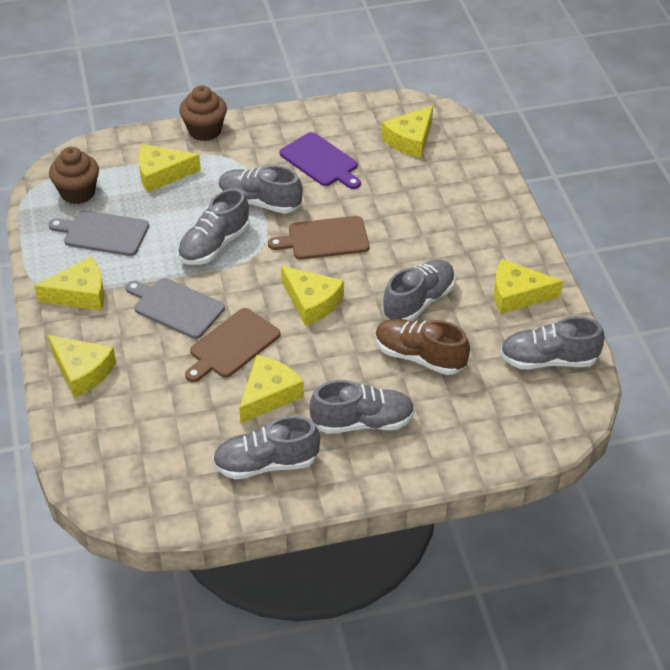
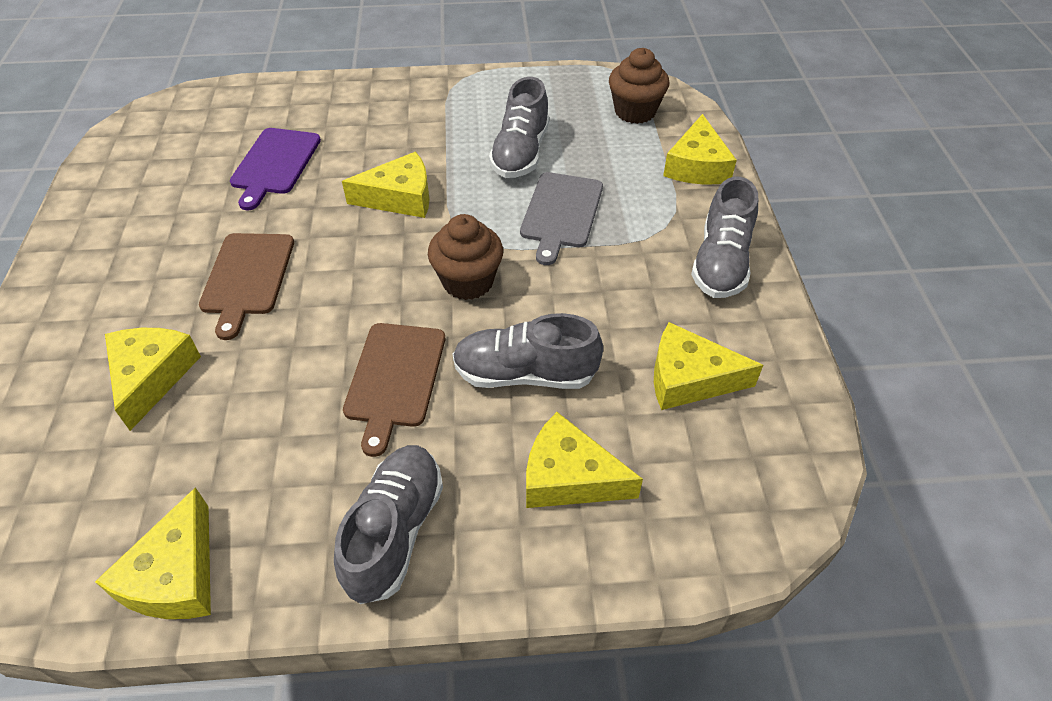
brown shoe: 1 -> 0
grey cutting board: 2 -> 1
grey shoe: 6 -> 4
yellow cheese: 7 -> 6

